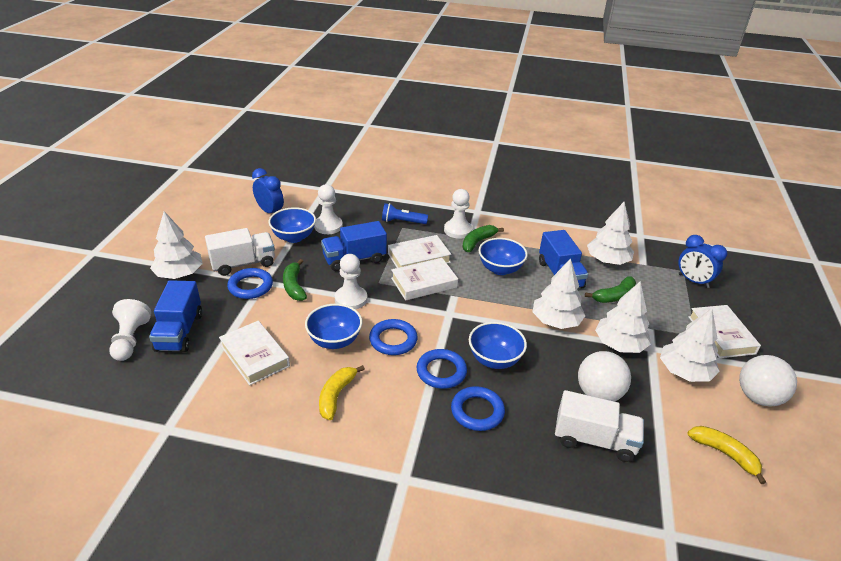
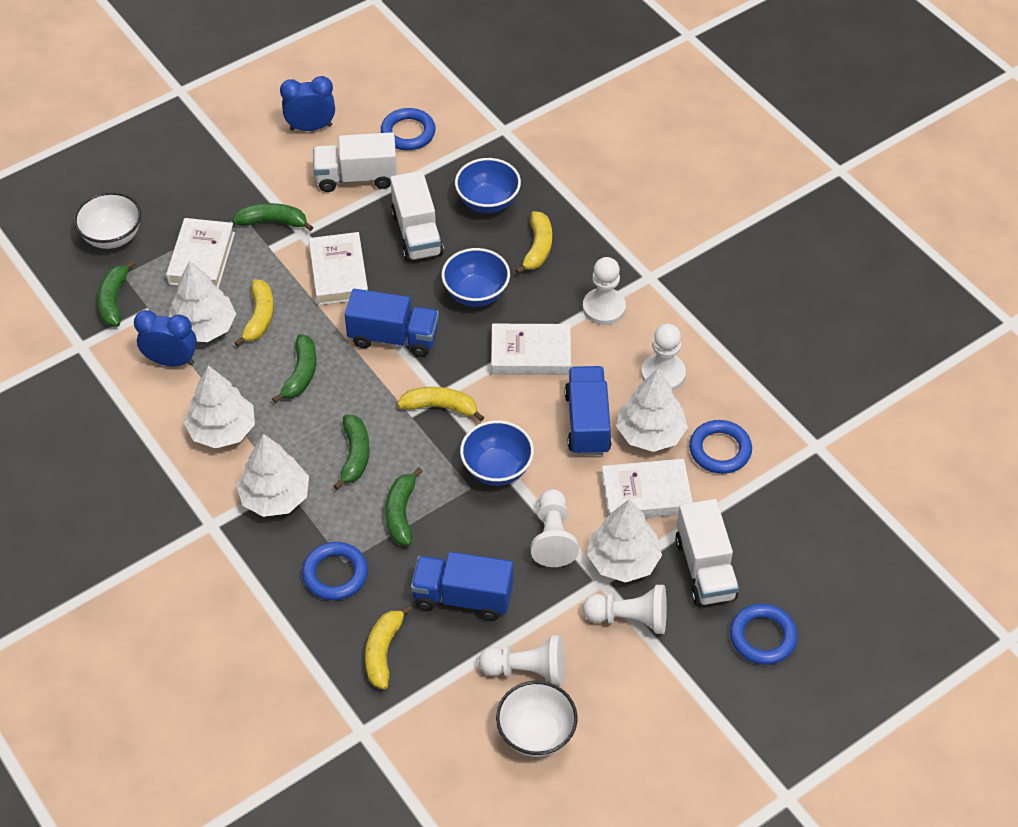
blue bowl: 4 -> 3
blue flashlight: 1 -> 0
green banana: 3 -> 5
white ball: 2 -> 0
white bowl: 0 -> 2
white pawn: 4 -> 5
white truck: 2 -> 3
yellow banana: 2 -> 4

